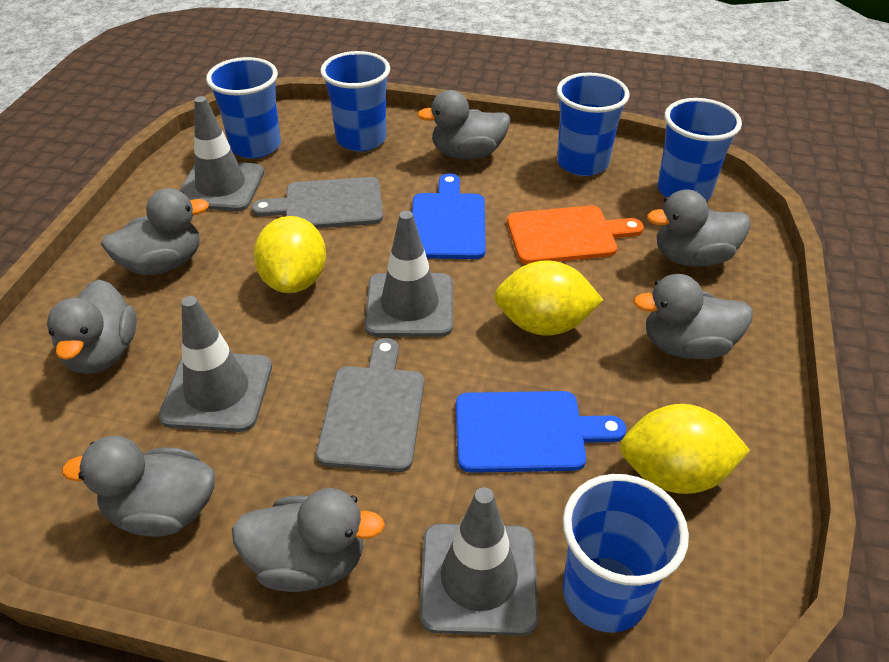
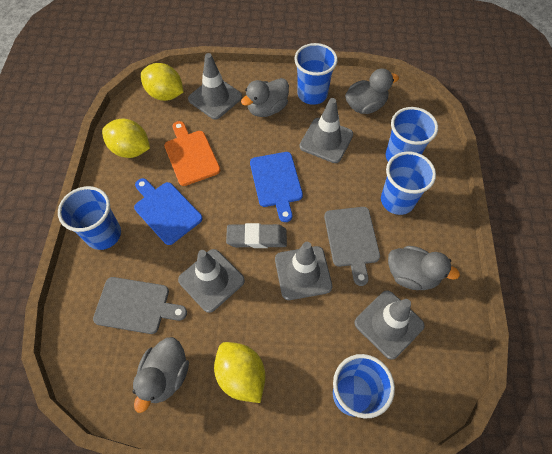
grey duck: 7 -> 4
grey eraser: 0 -> 1
grey traffic cone: 4 -> 5

